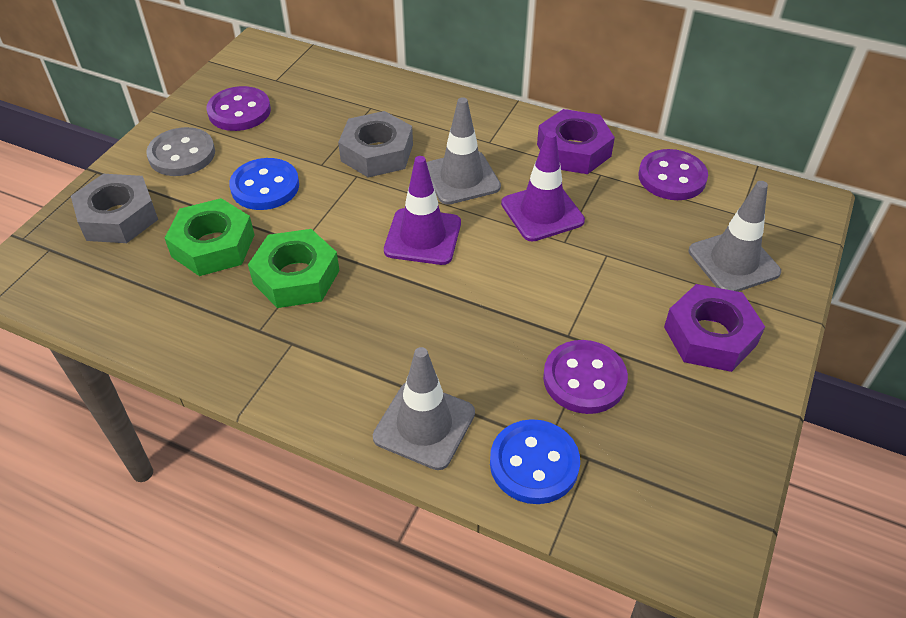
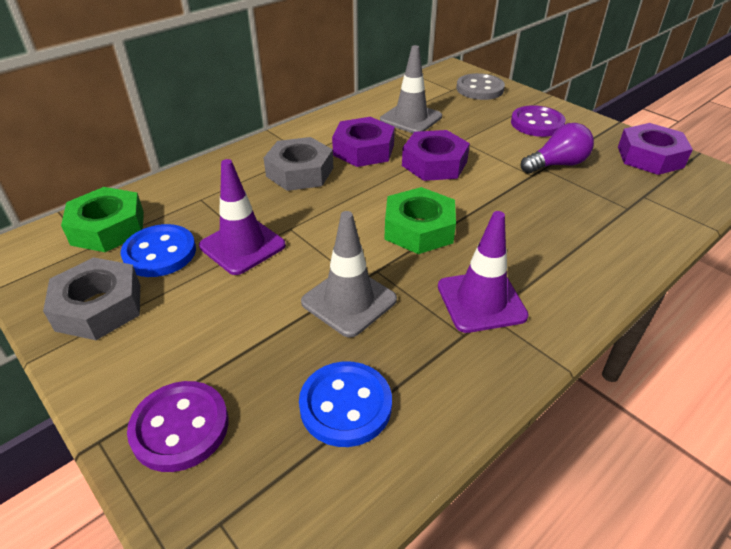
grey traffic cone: 3 -> 2
purple button: 3 -> 2
purple light bulb: 0 -> 1
purple nut: 2 -> 3

